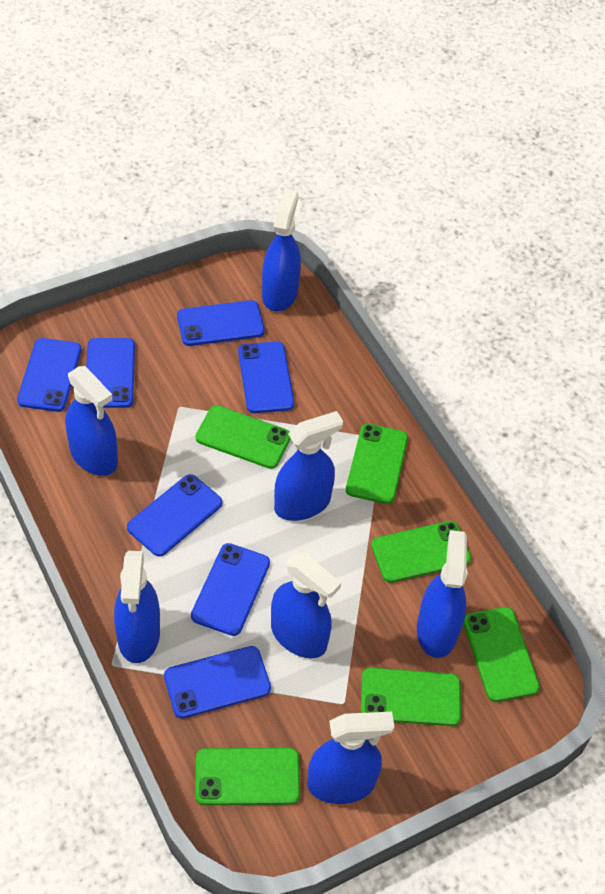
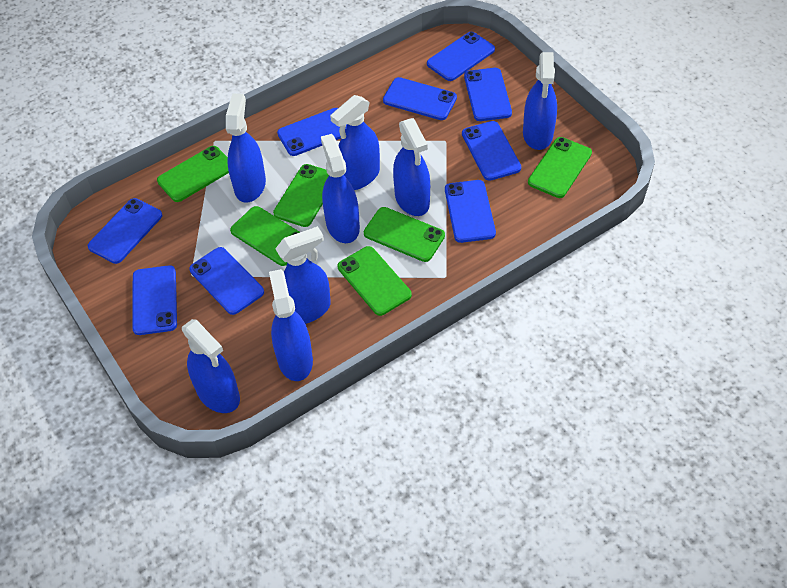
blue phone: 7 -> 9
blue spray bottle: 7 -> 8

